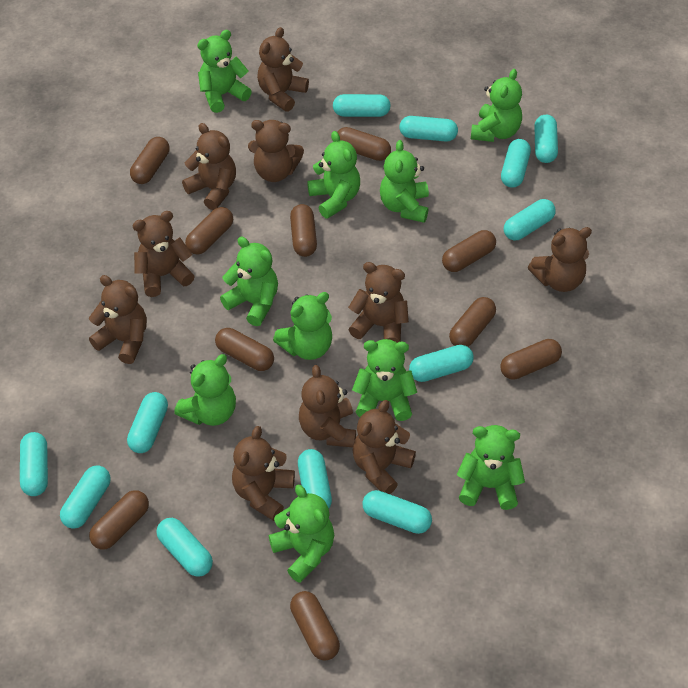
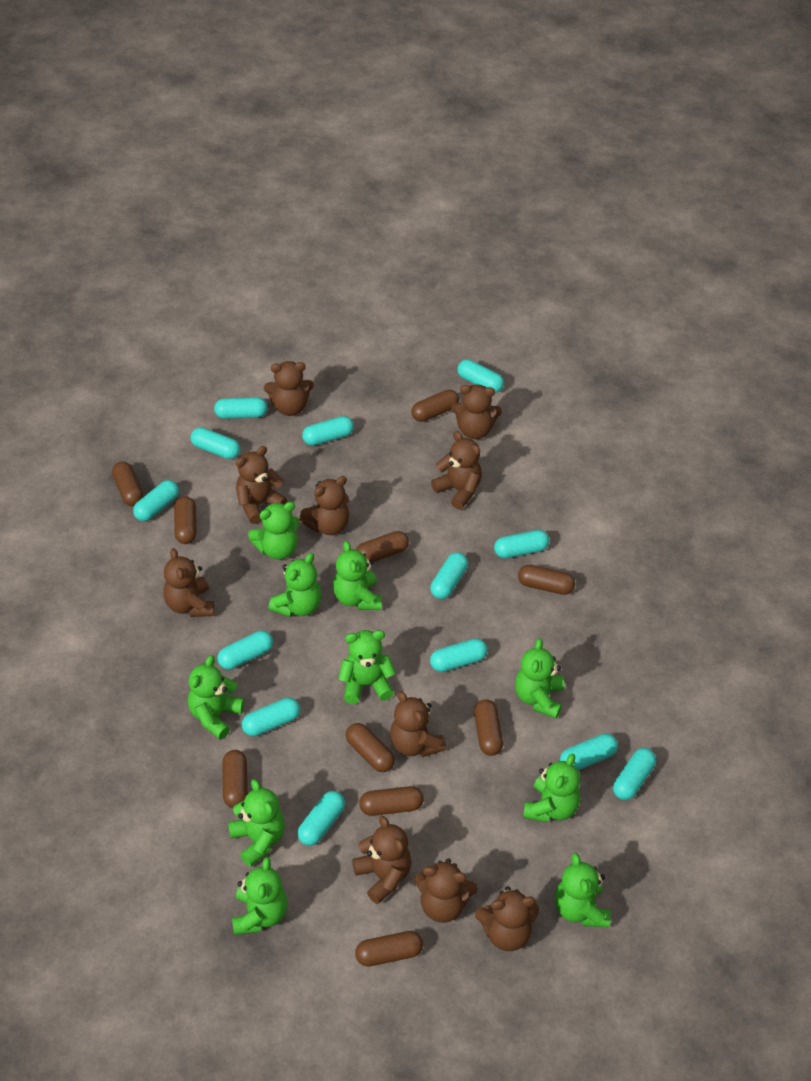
turquoise capsule: 12 -> 13

